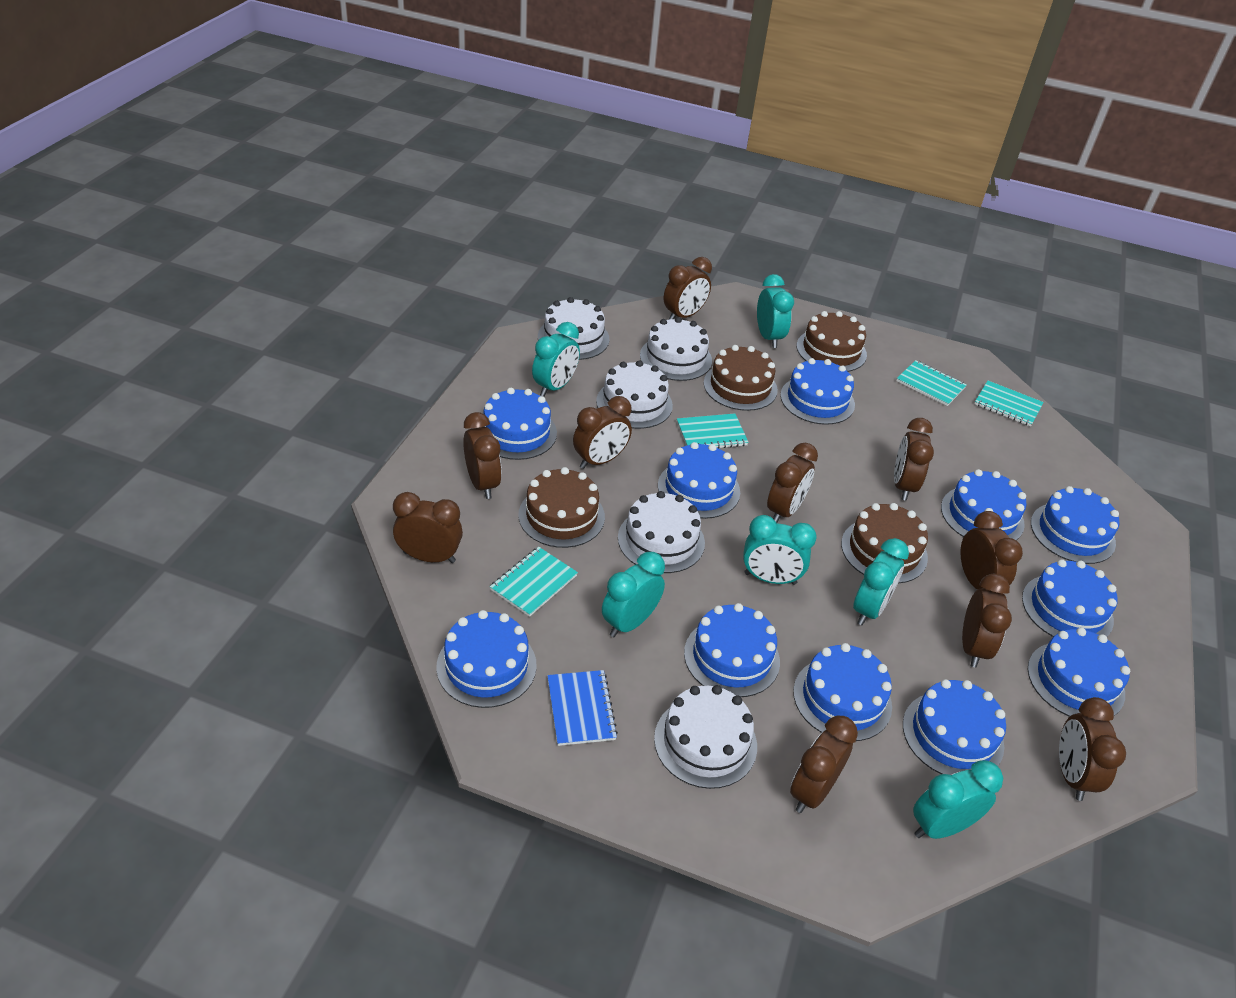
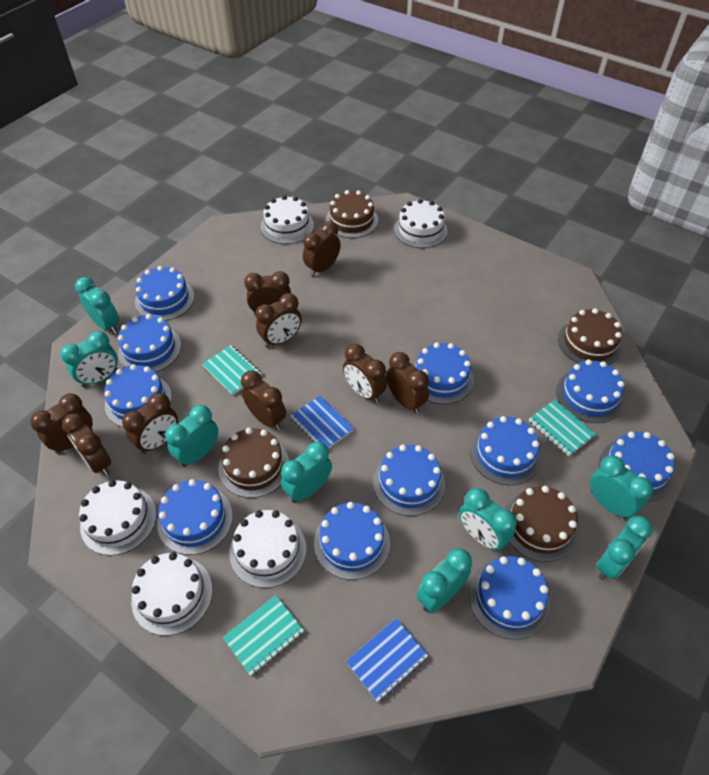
blue notebook: 1 -> 2
brown clock: 10 -> 9
turquoise clock: 6 -> 8
turquoise notebook: 4 -> 3

